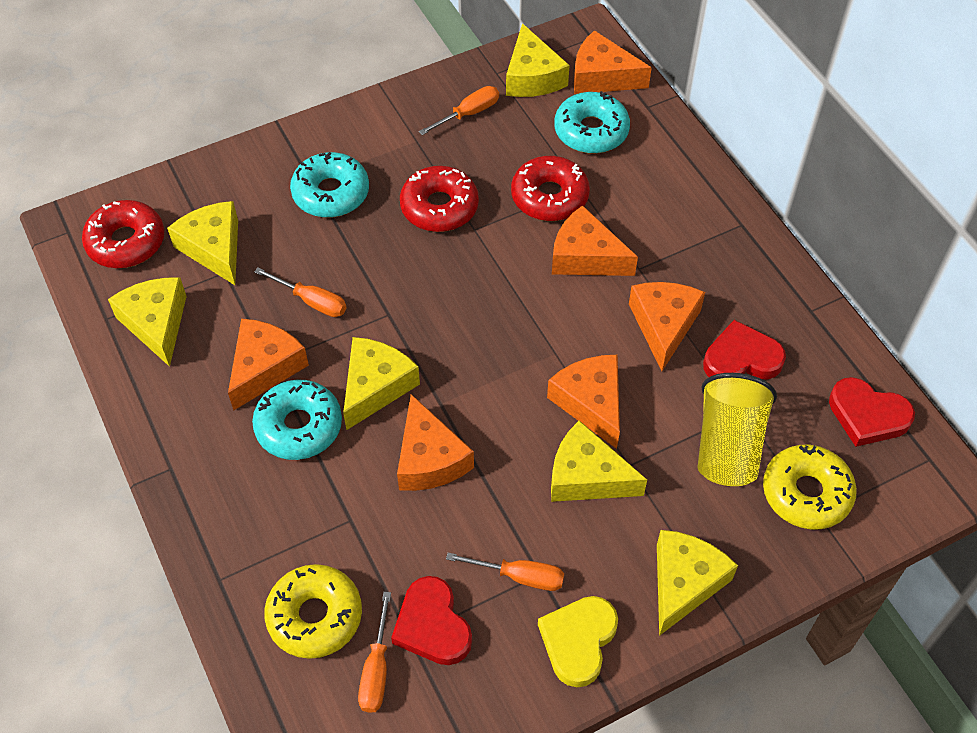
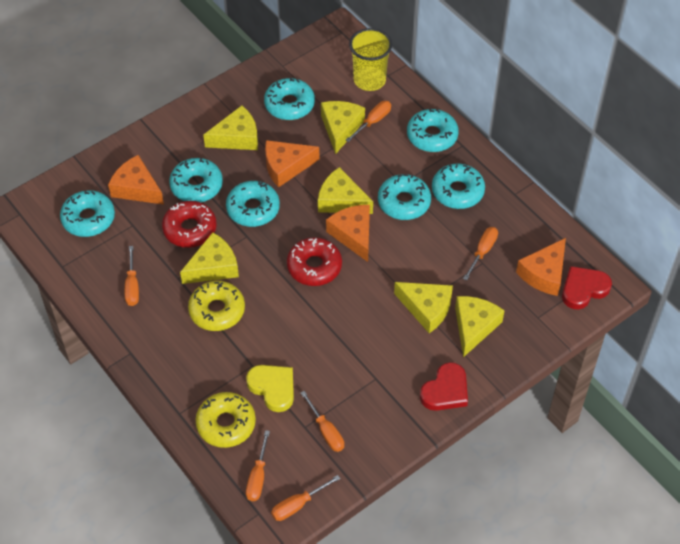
orange cheese: 6 -> 4
orange screwdriver: 4 -> 6
red donut: 3 -> 2
red heart: 3 -> 2
turquoise donut: 3 -> 7

